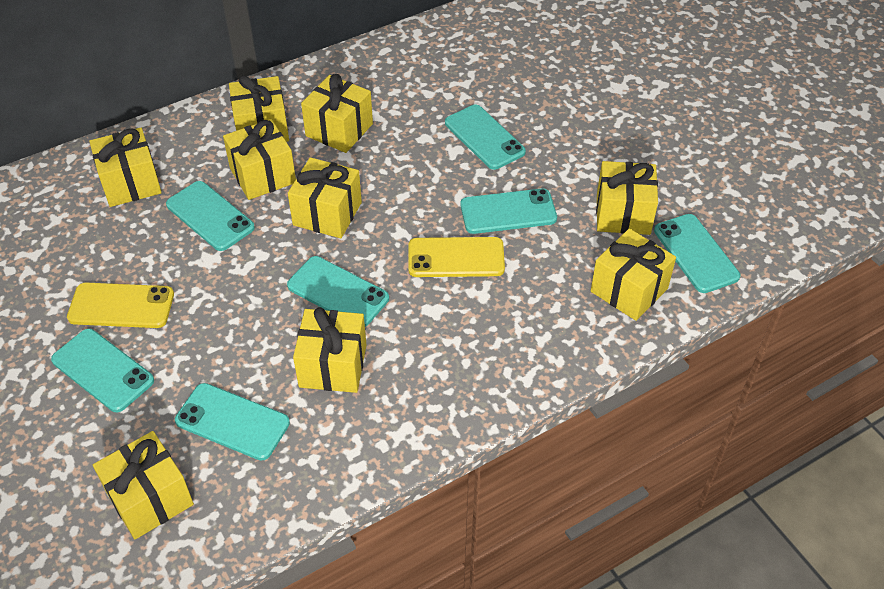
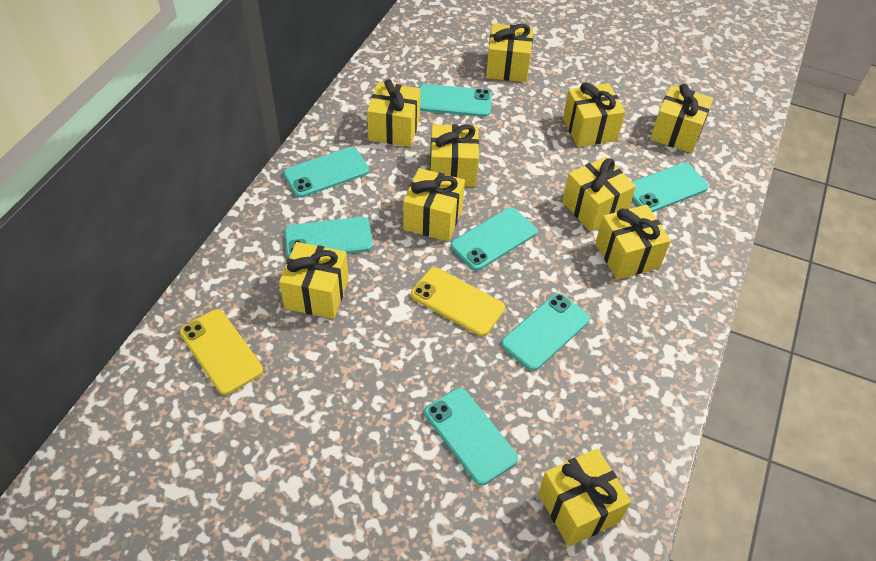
yellow gift: 9 -> 10

